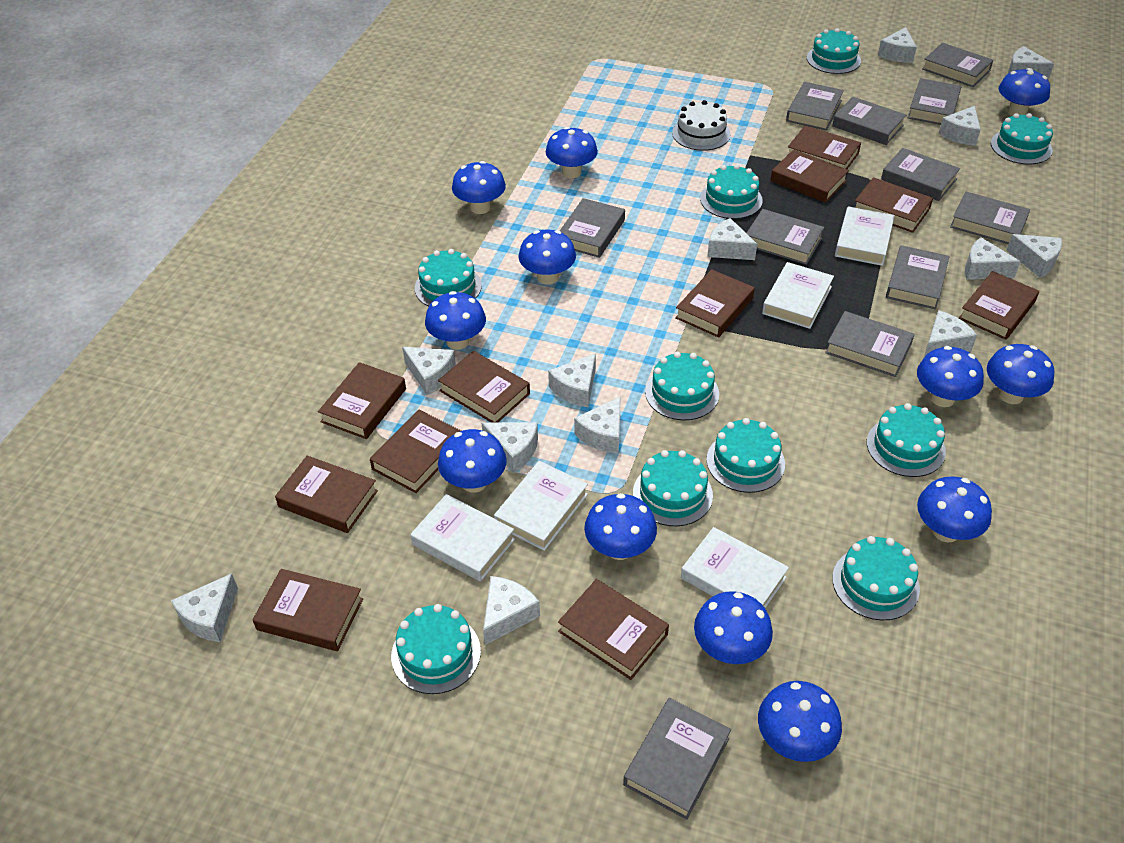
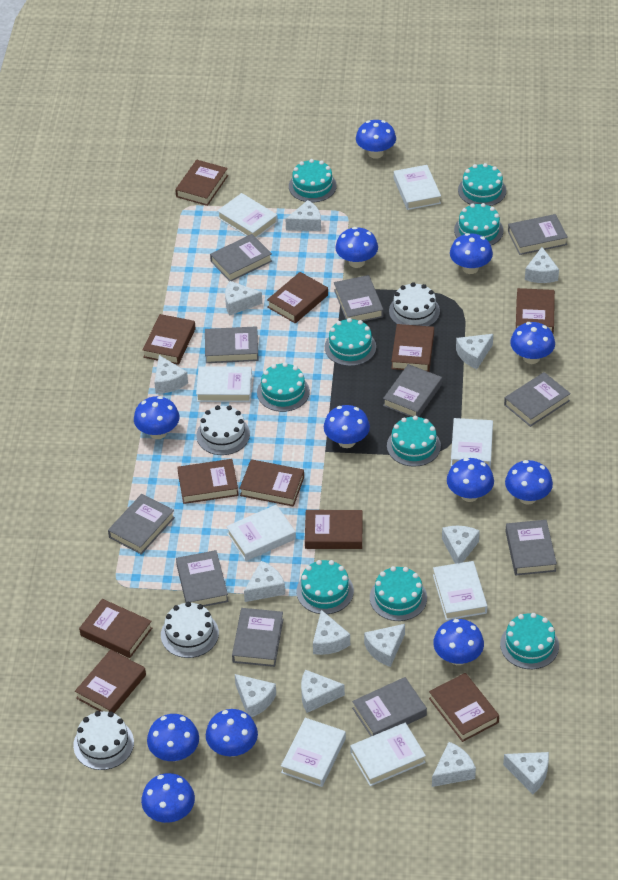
turquoise cake: 10 -> 9
white book: 5 -> 8
white cake: 1 -> 4

